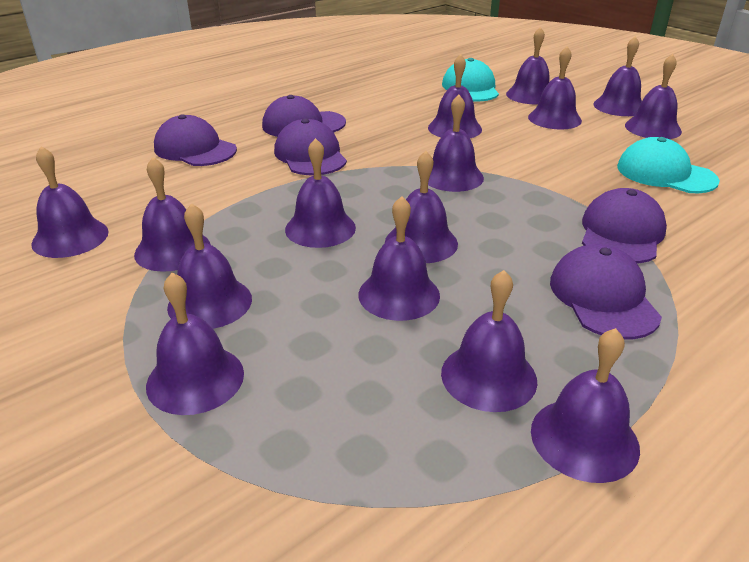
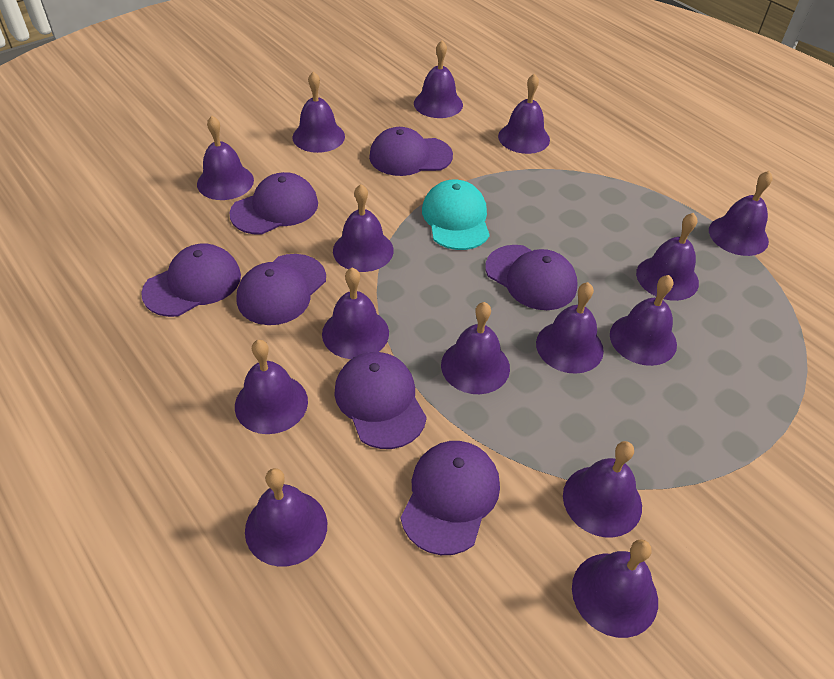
purple cap: 5 -> 7
turquoise cap: 2 -> 1

